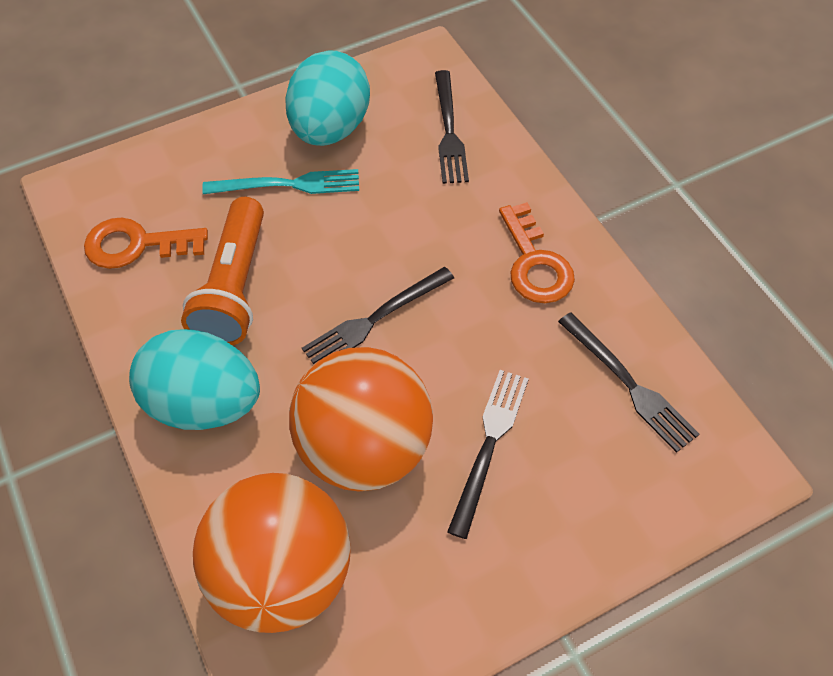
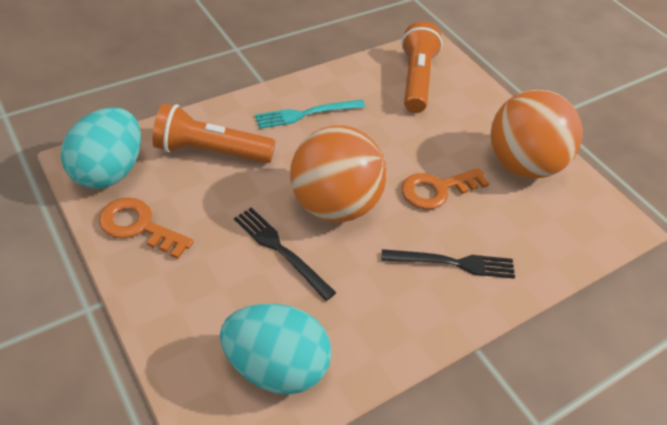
black fork: 4 -> 2
orange flashlight: 1 -> 2

